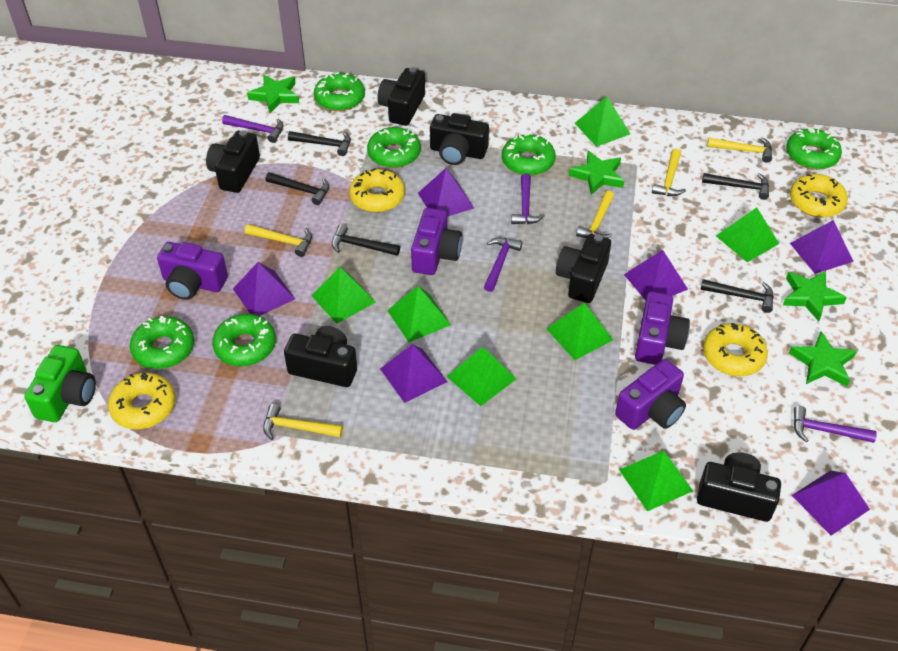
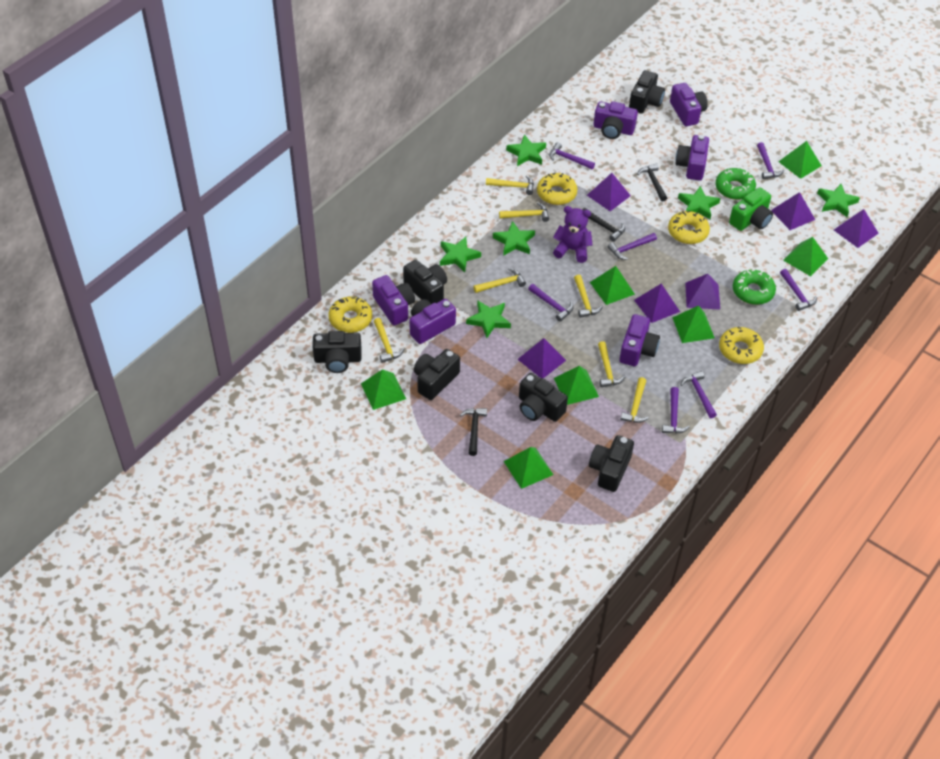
black hammer: 5 -> 3
green donut: 6 -> 2
green star: 4 -> 6
purple camera: 4 -> 6
purple hammer: 4 -> 7
purple teddy bear: 0 -> 1
yellow hammer: 5 -> 7

